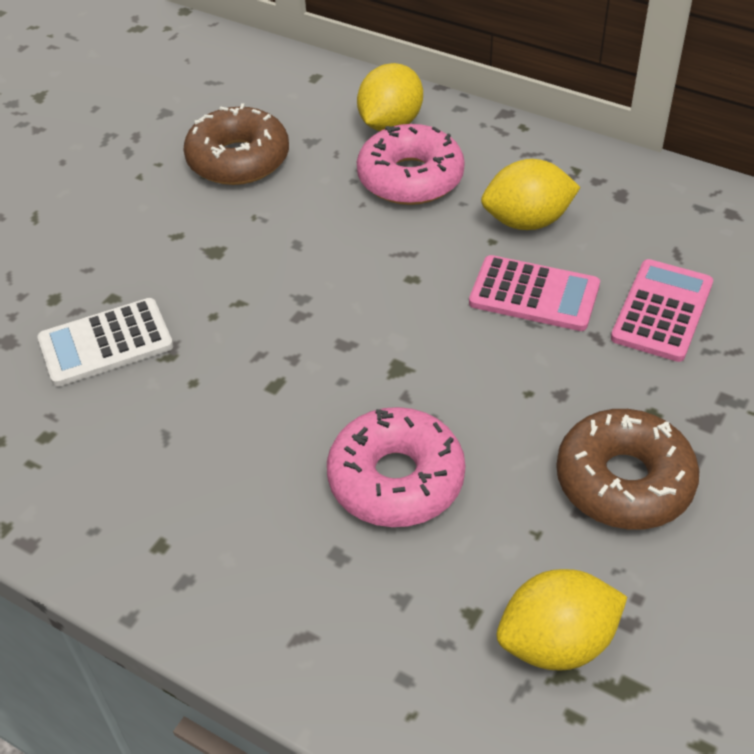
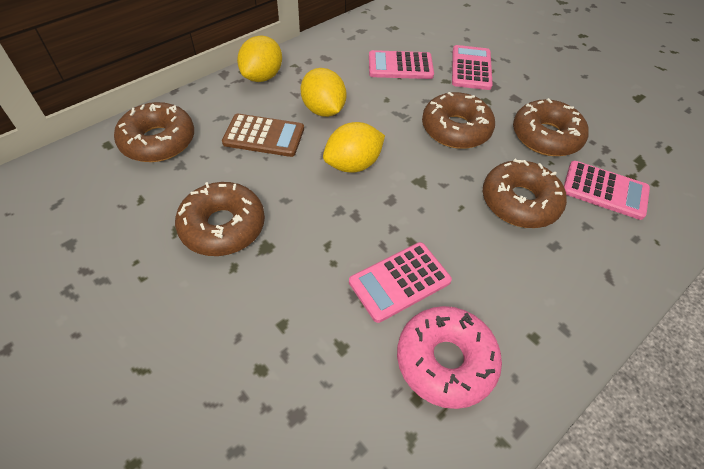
brown calculator: 0 -> 1
brown donut: 2 -> 5
pink calculator: 2 -> 4
pink donut: 2 -> 1
white calculator: 1 -> 0

